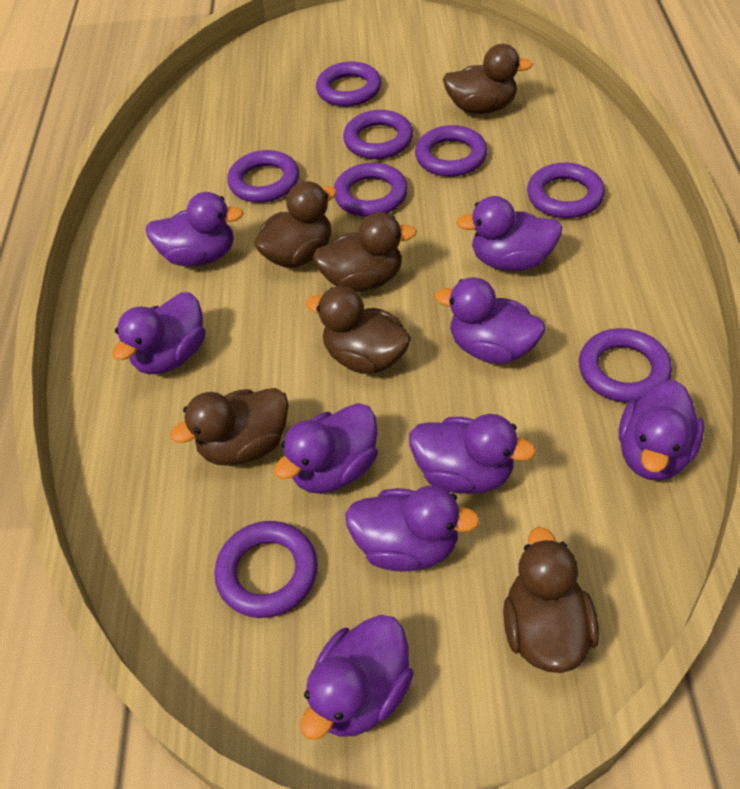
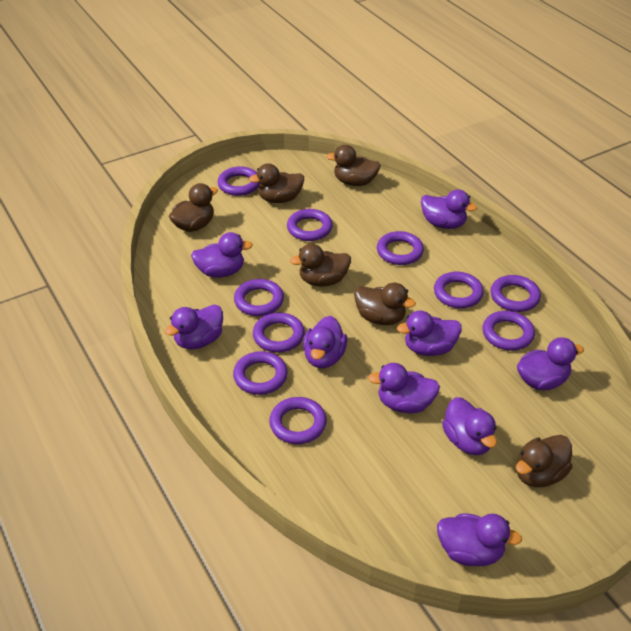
purple ring: 8 -> 10

